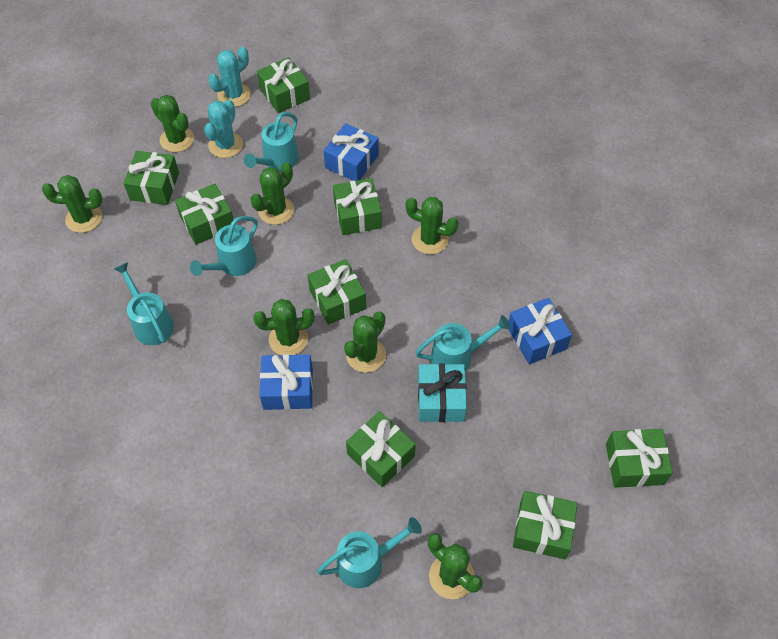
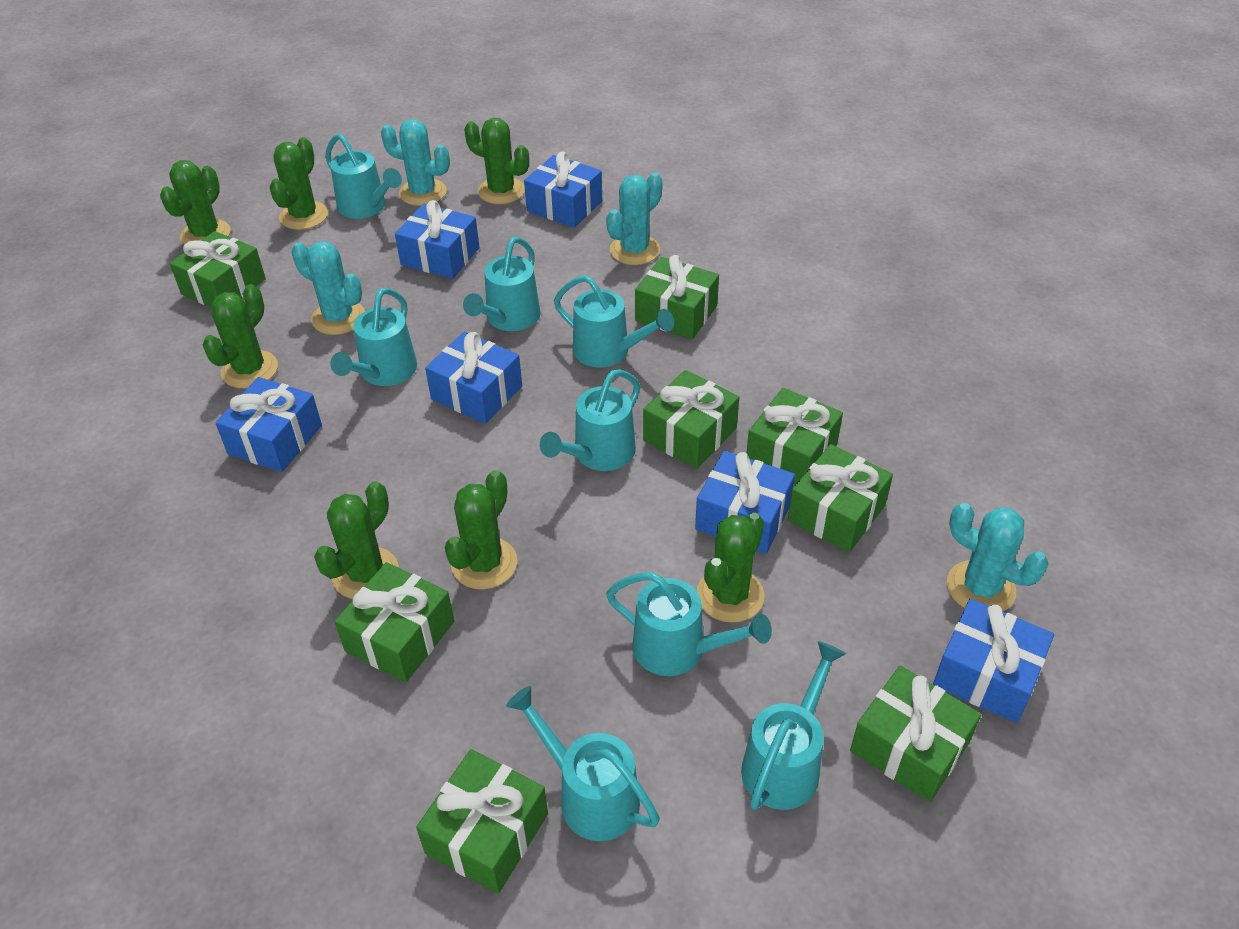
blue gift: 3 -> 6
turquoise cactus: 2 -> 4
turquoise gift: 1 -> 0
turquoise watering can: 5 -> 8

